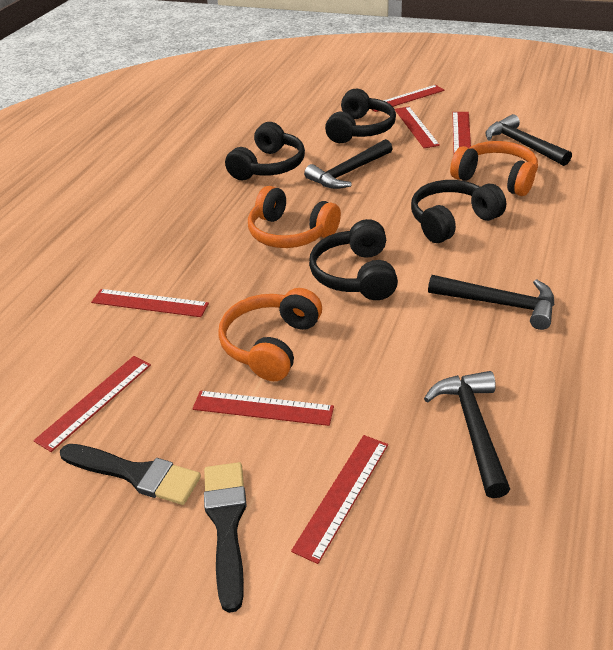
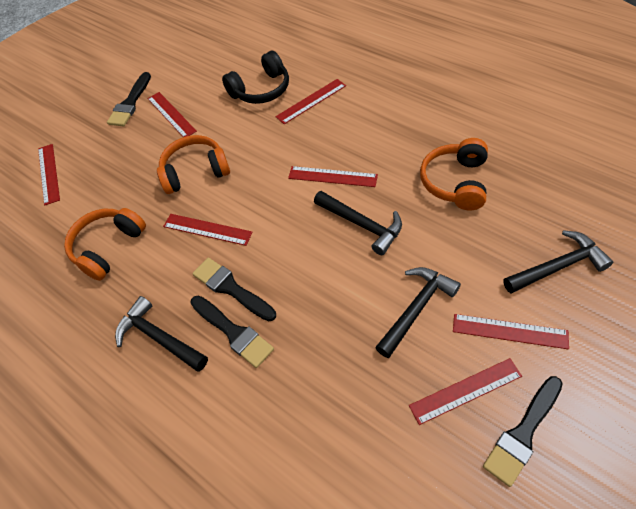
black brush: 2 -> 4
black headphones: 4 -> 1

